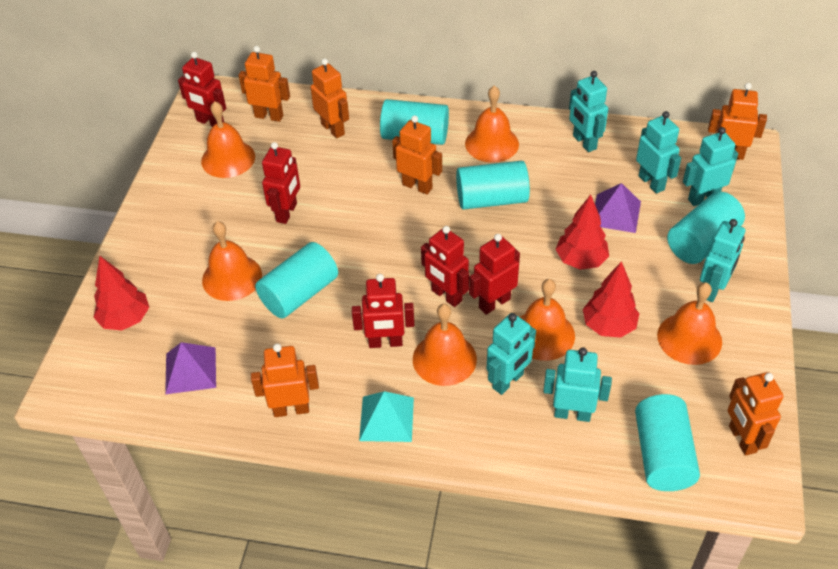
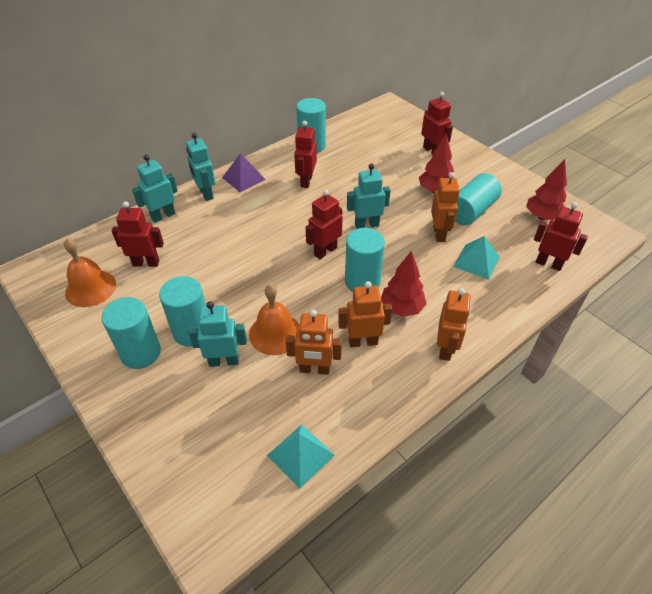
orange bell: 6 -> 2
orange robot: 6 -> 4
purple pyramid: 2 -> 1
turquoise pyramid: 1 -> 2
turquoise robot: 6 -> 4

